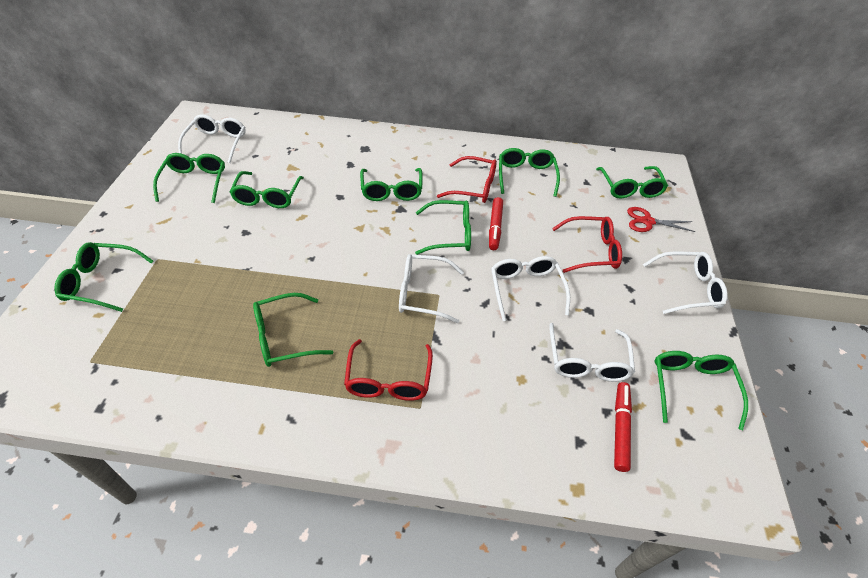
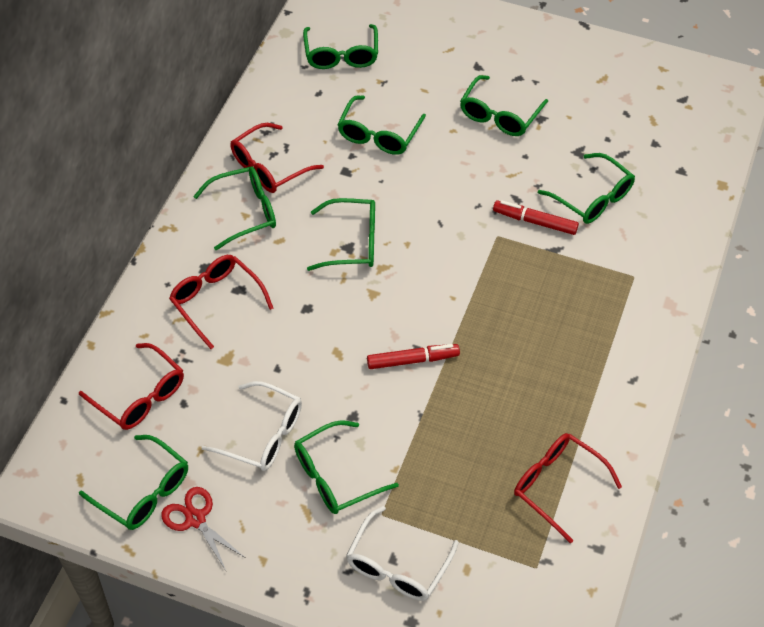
green glasses: 9 -> 8
red glasses: 3 -> 4
white glasses: 5 -> 2

